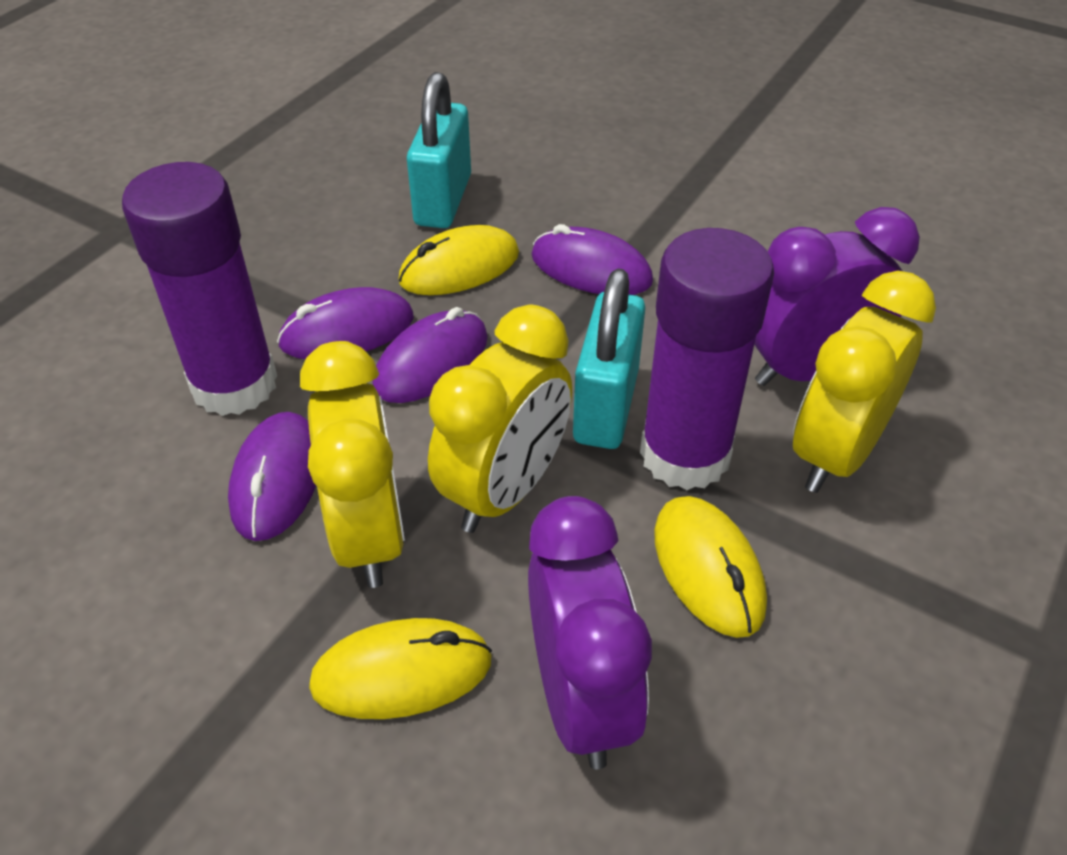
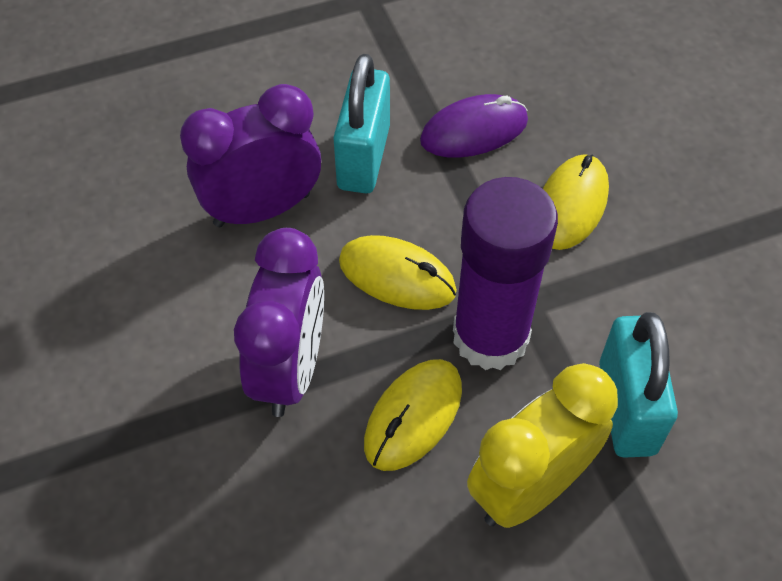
purple glue stick: 2 -> 1
purple mouse: 4 -> 1
yellow clock: 3 -> 1

